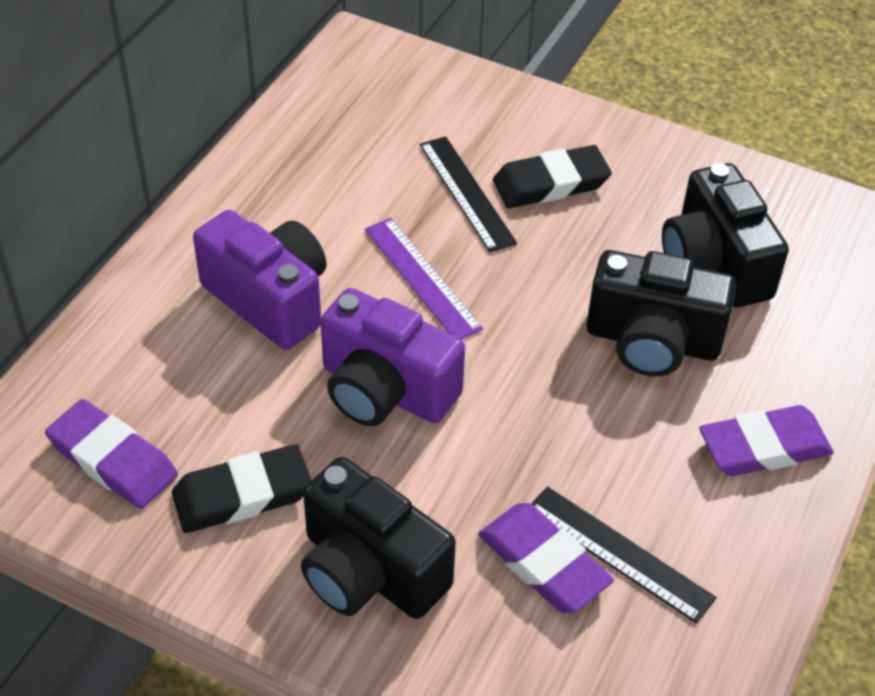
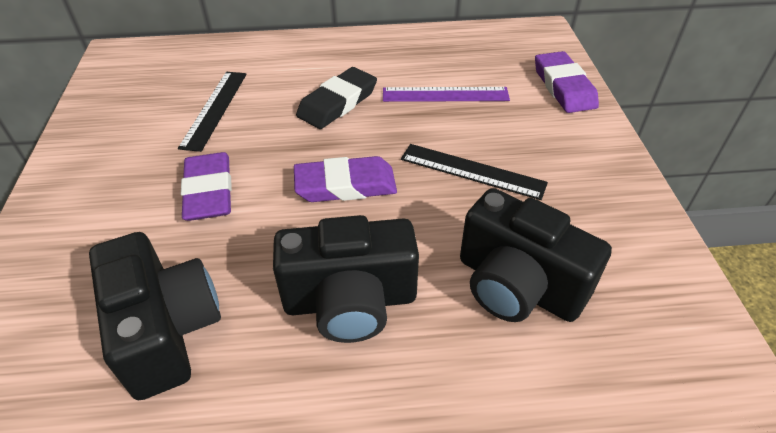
black eraser: 2 -> 1
purple camera: 2 -> 0

